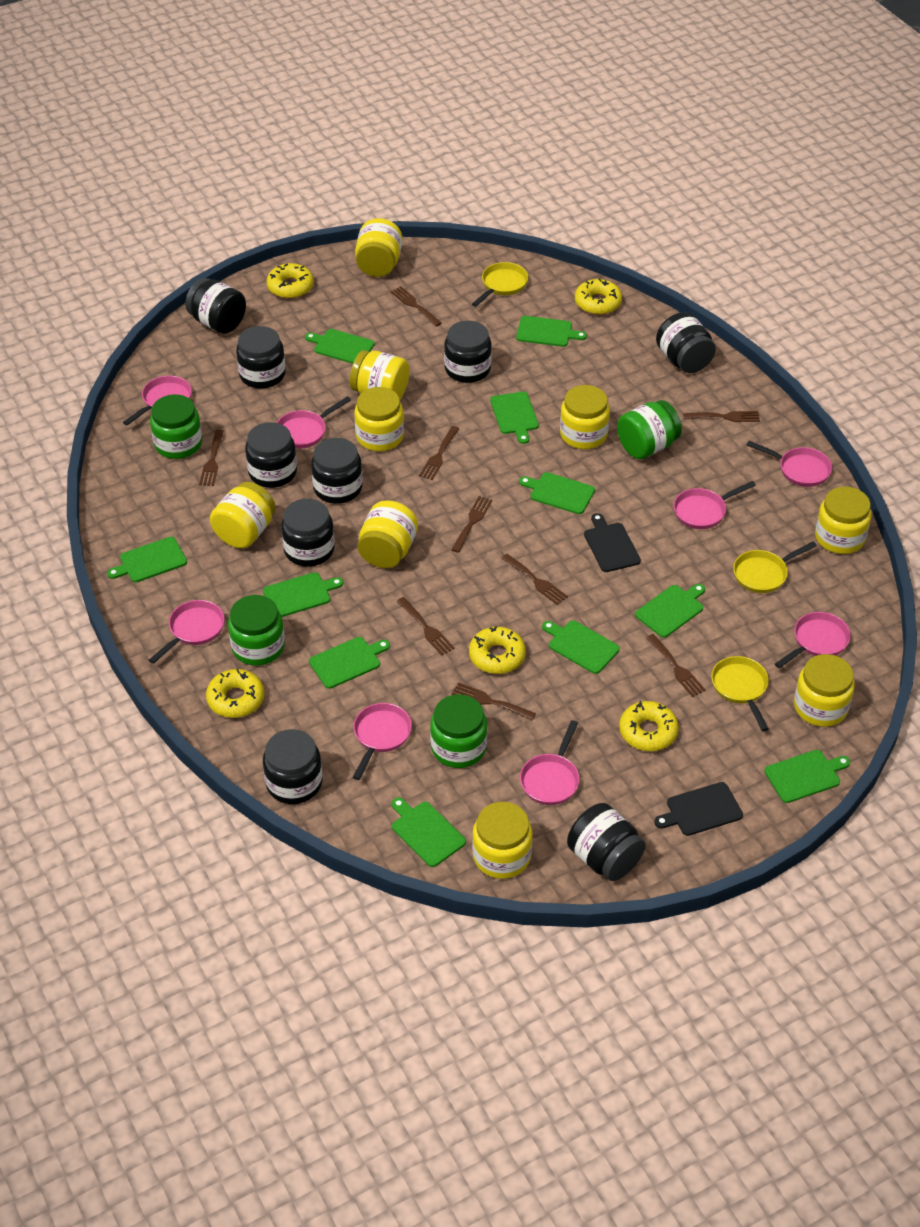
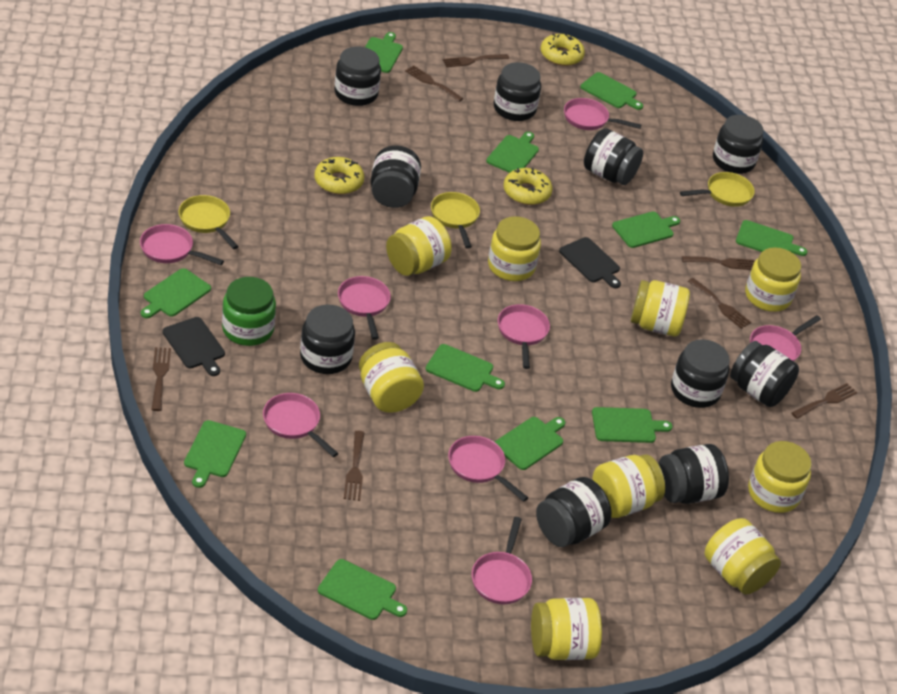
black jar: 9 -> 10
brown fork: 9 -> 7
green jar: 4 -> 1
yellow donut: 5 -> 3

